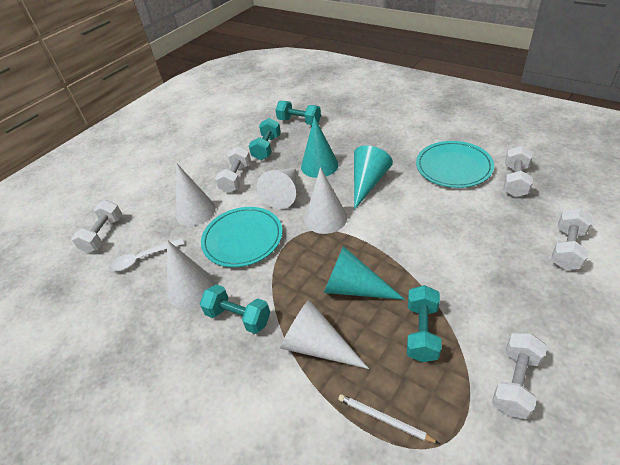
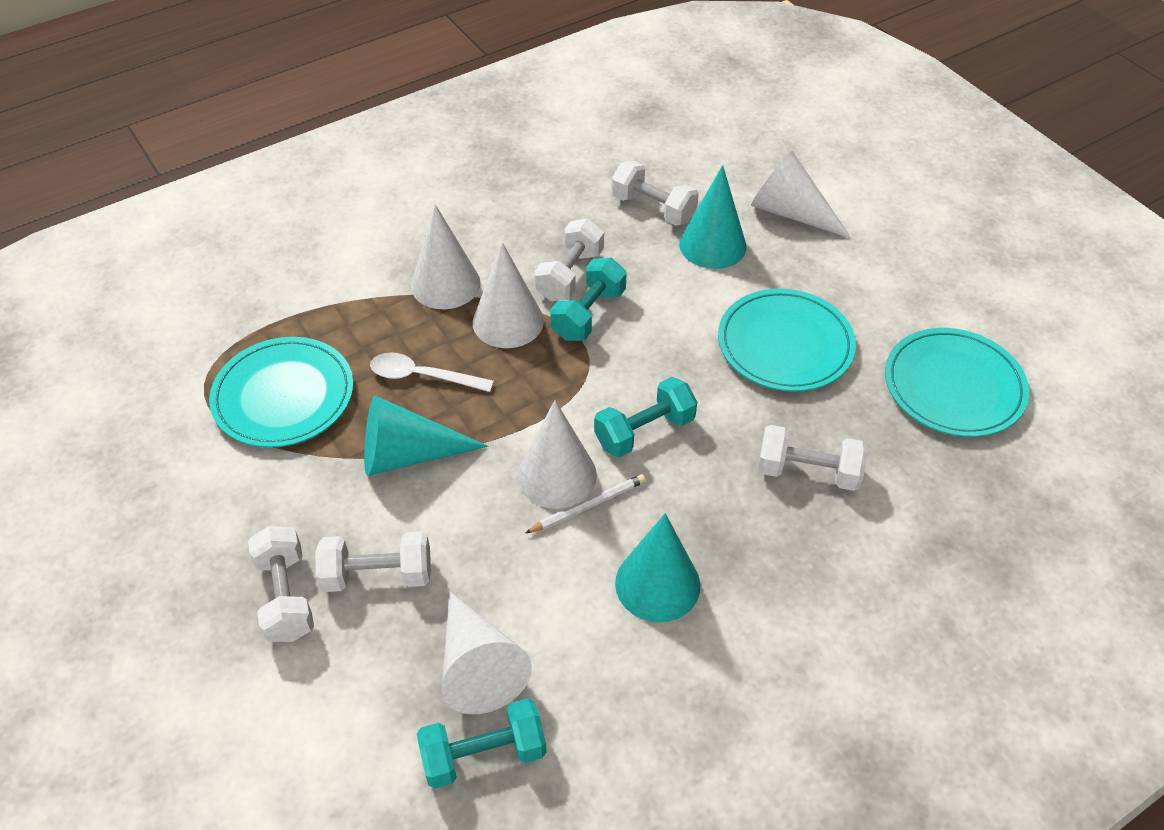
turquoise dumbbell: 4 -> 3
turquoise plate: 2 -> 3

